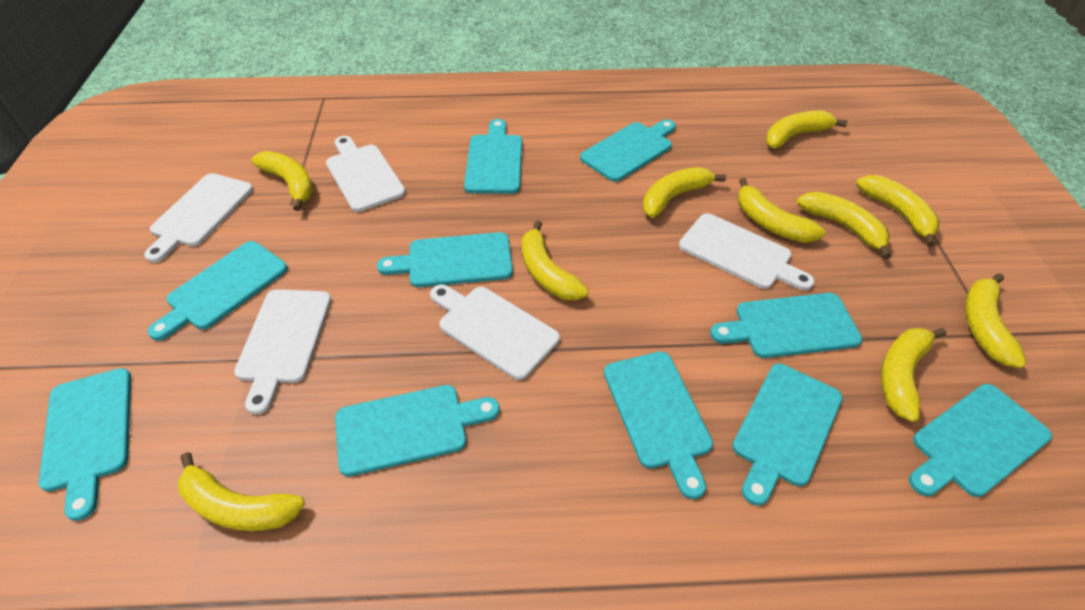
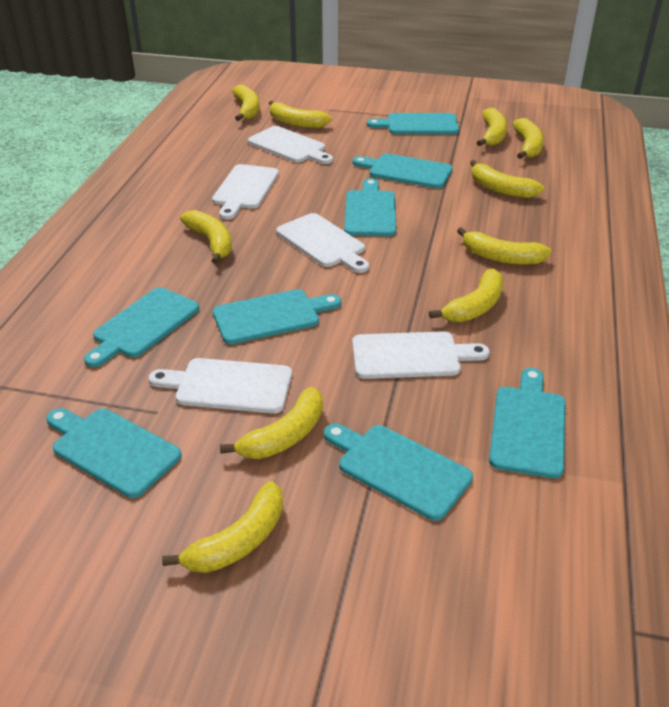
turquoise cutting board: 10 -> 8

